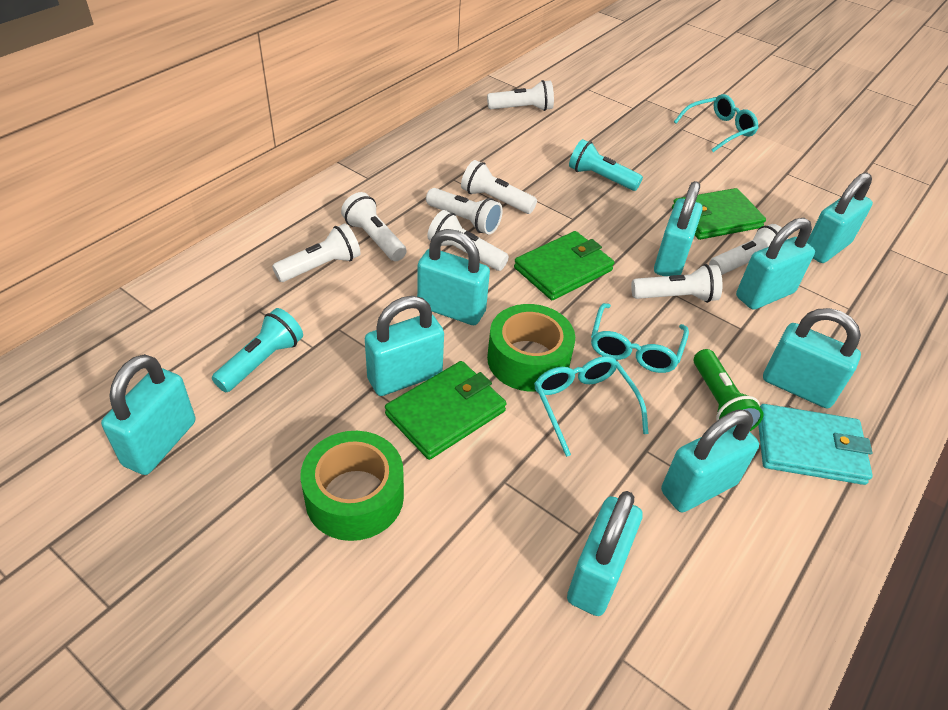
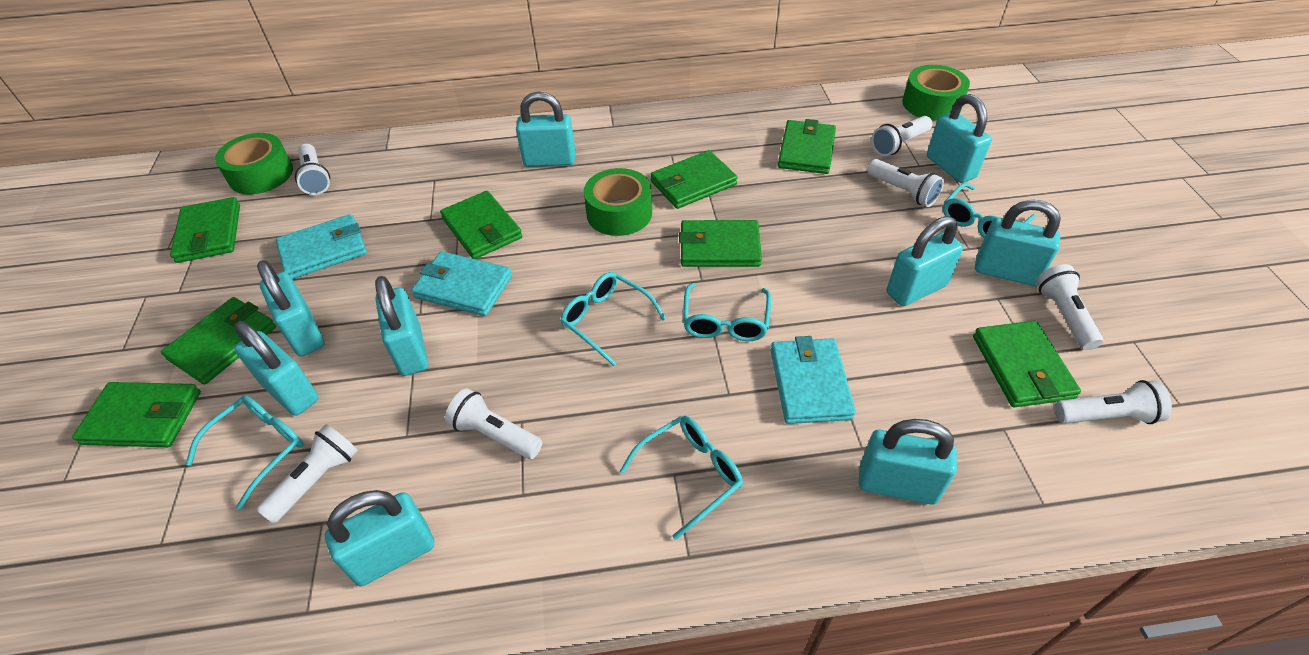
green flashlight: 1 -> 0
green tape: 2 -> 3
green wallet: 3 -> 8
turquoise flashlight: 2 -> 0
turquoise glasses: 3 -> 5
turquoise wallet: 1 -> 3
white flashlight: 8 -> 7

